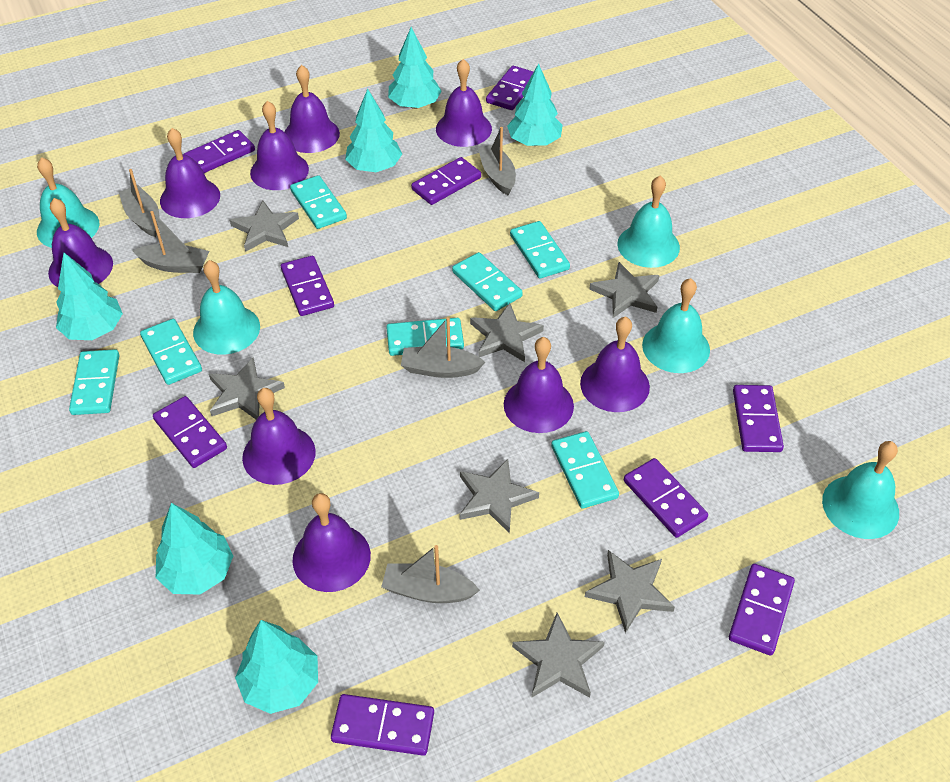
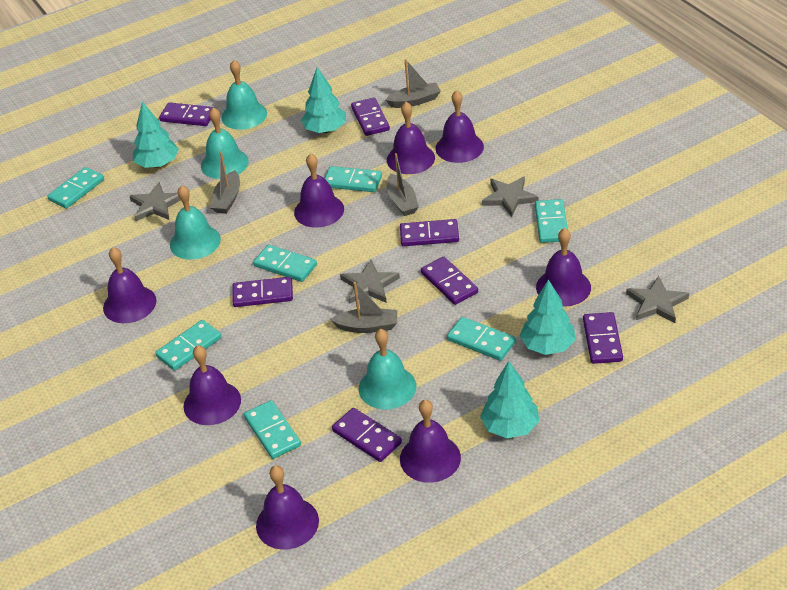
grey boat: 5 -> 4
grey star: 7 -> 4
purple bell: 9 -> 8
purple domino: 9 -> 7
turquoise bell: 5 -> 4
turquoise tree: 6 -> 4

